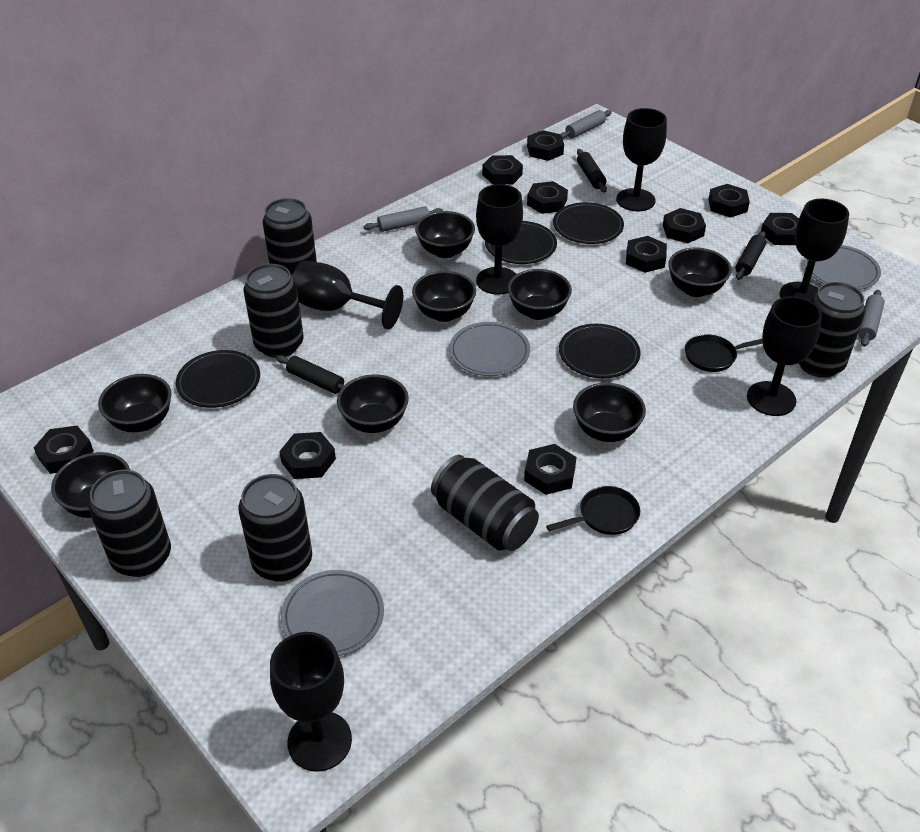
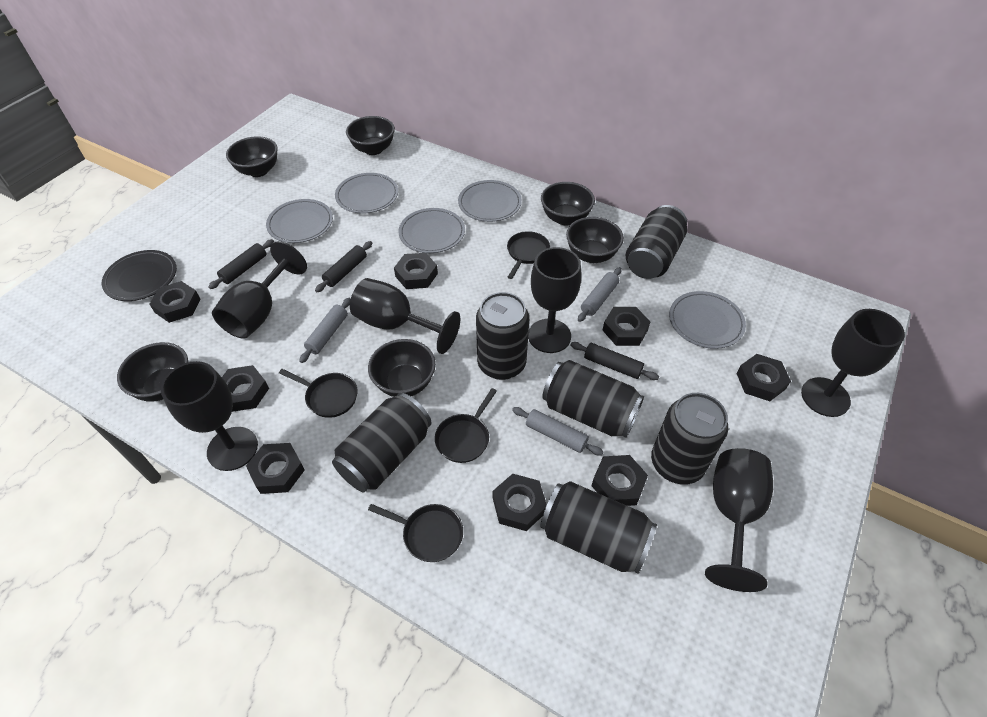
black bowl: 8 -> 6
black nut: 10 -> 8
black pan: 2 -> 4
black plate: 4 -> 1
grey plate: 3 -> 5

